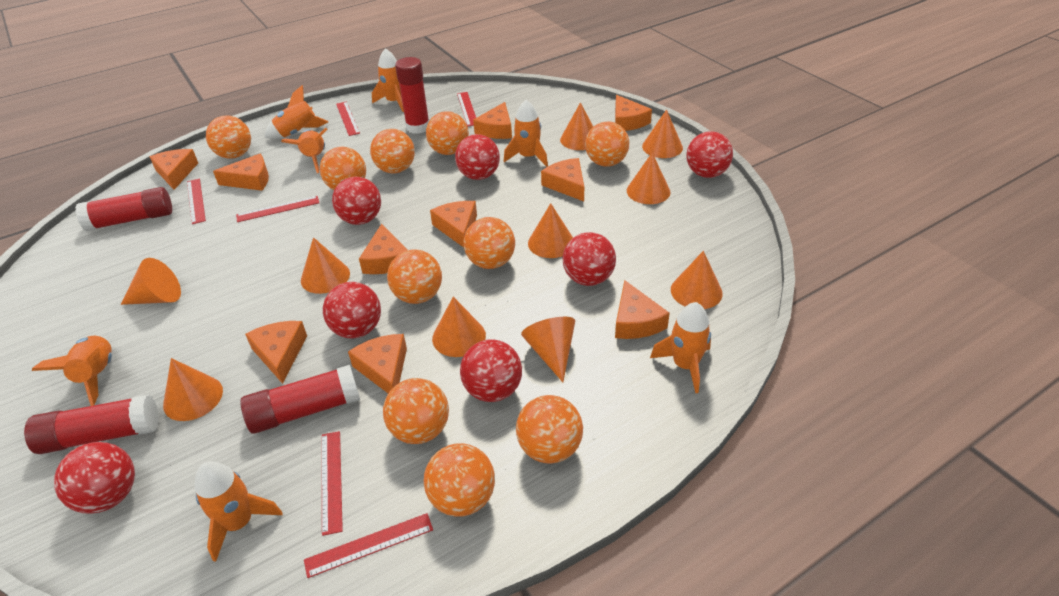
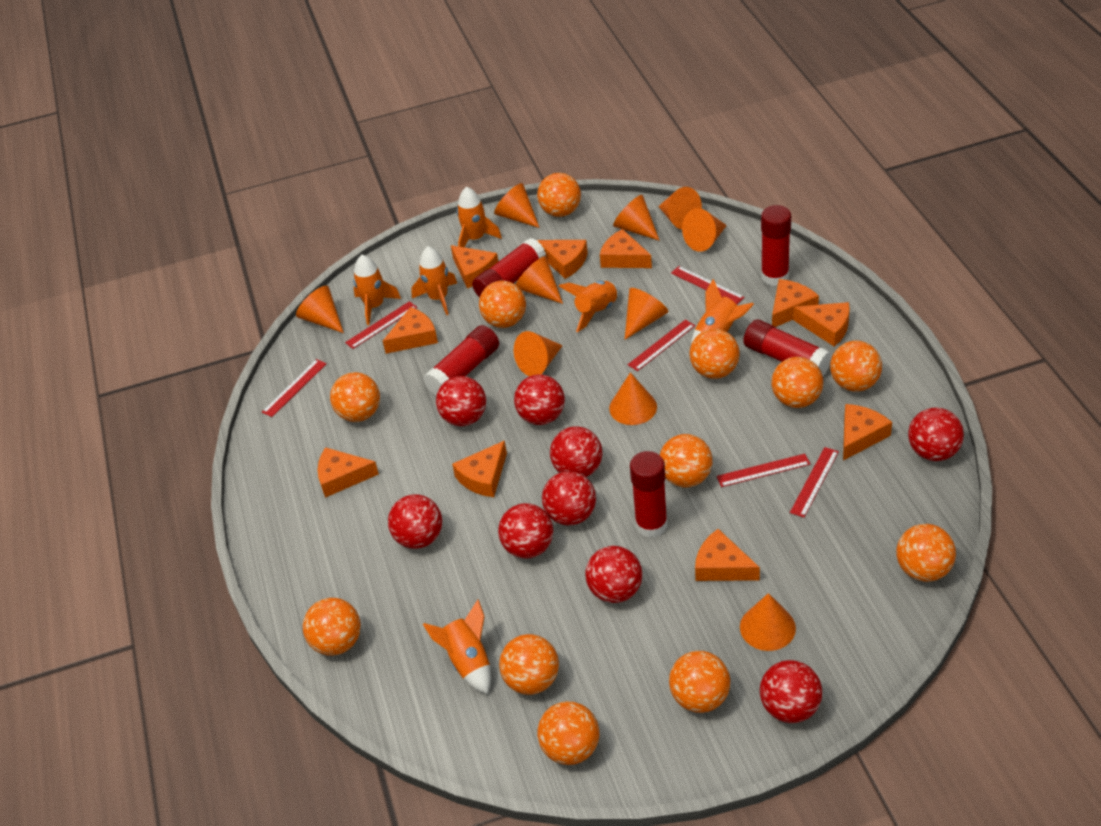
orange ball: 10 -> 12
orange rocket: 7 -> 6
red ball: 7 -> 9
red glue stick: 4 -> 5

